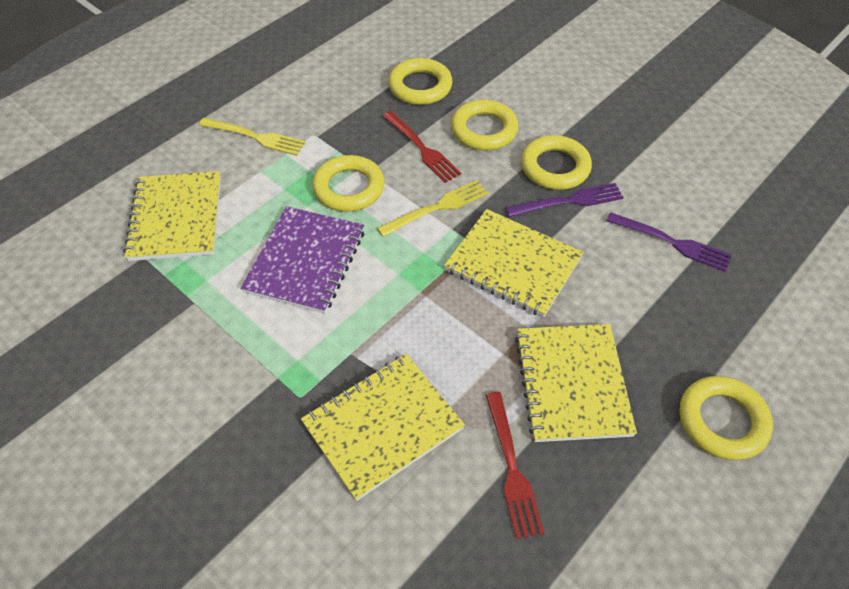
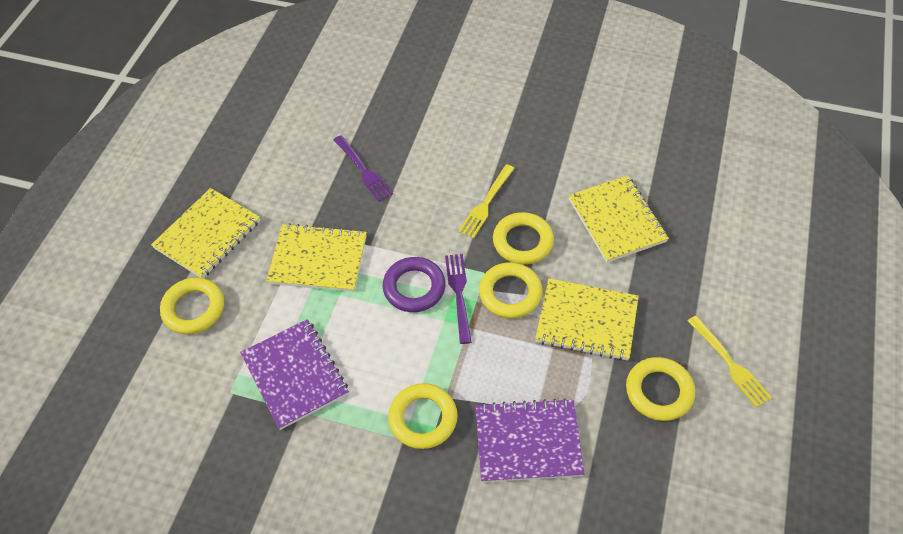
purple notebook: 1 -> 2
purple ring: 0 -> 1
red fork: 2 -> 0

